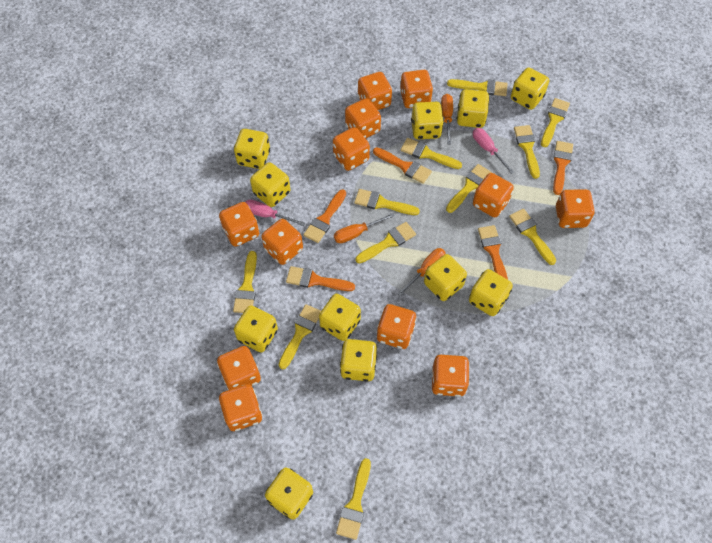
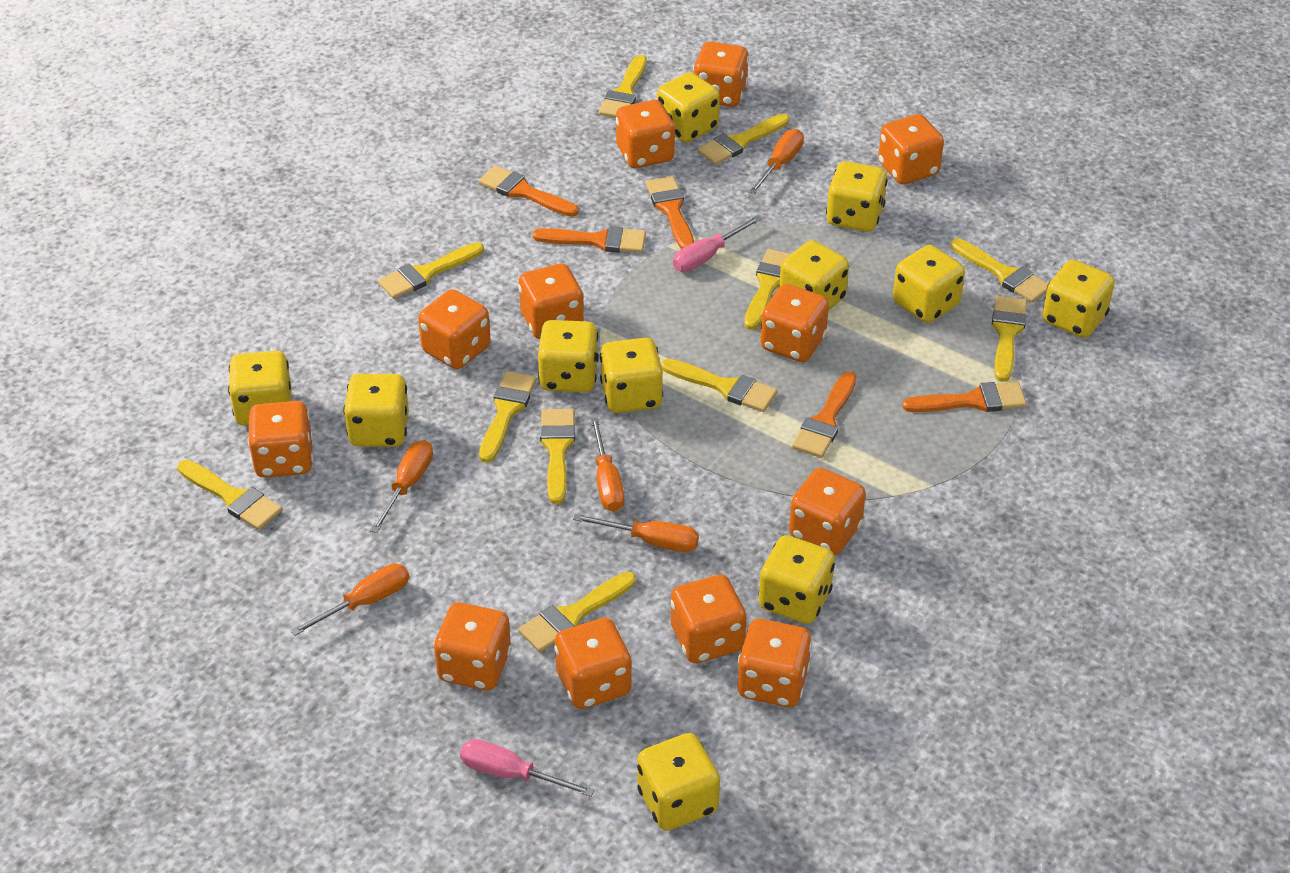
orange screwdriver: 3 -> 5

